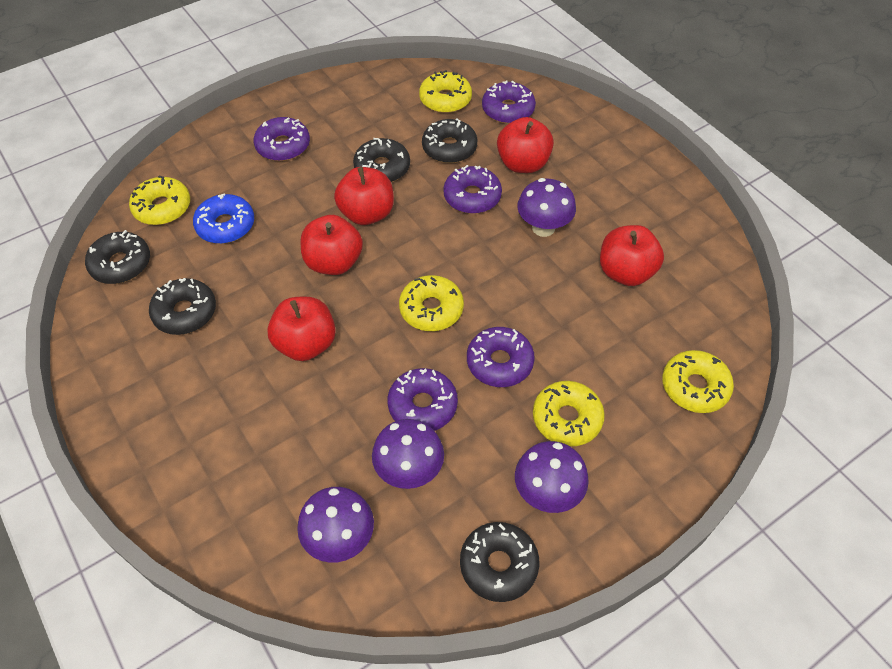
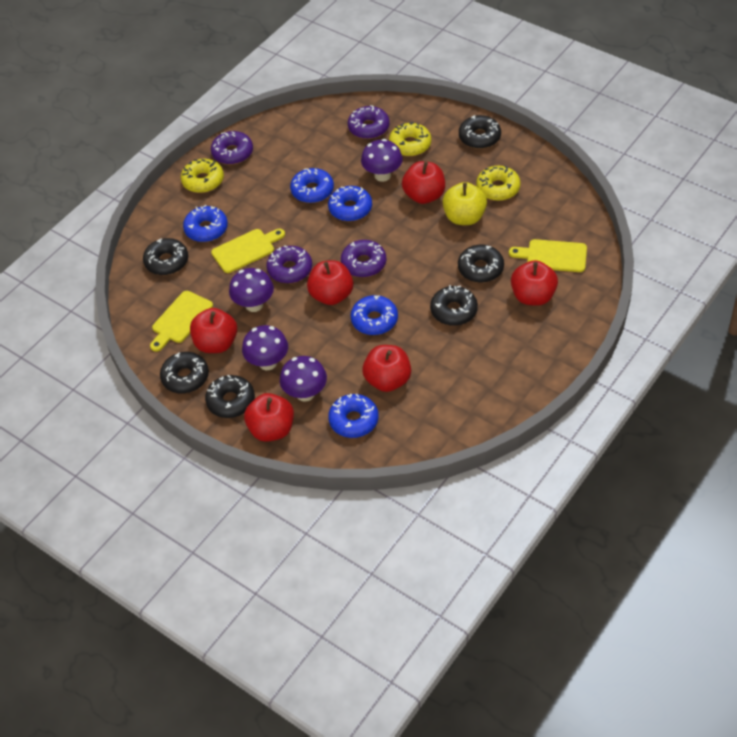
black donut: 5 -> 6
blue donut: 1 -> 5
purple donut: 5 -> 4
red apple: 5 -> 6
yellow apple: 0 -> 1
yellow cutting board: 0 -> 3
yellow donut: 5 -> 3

